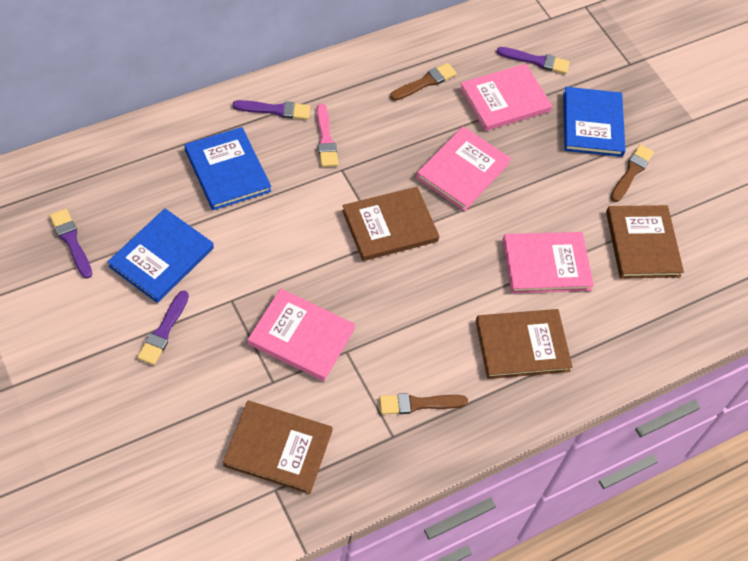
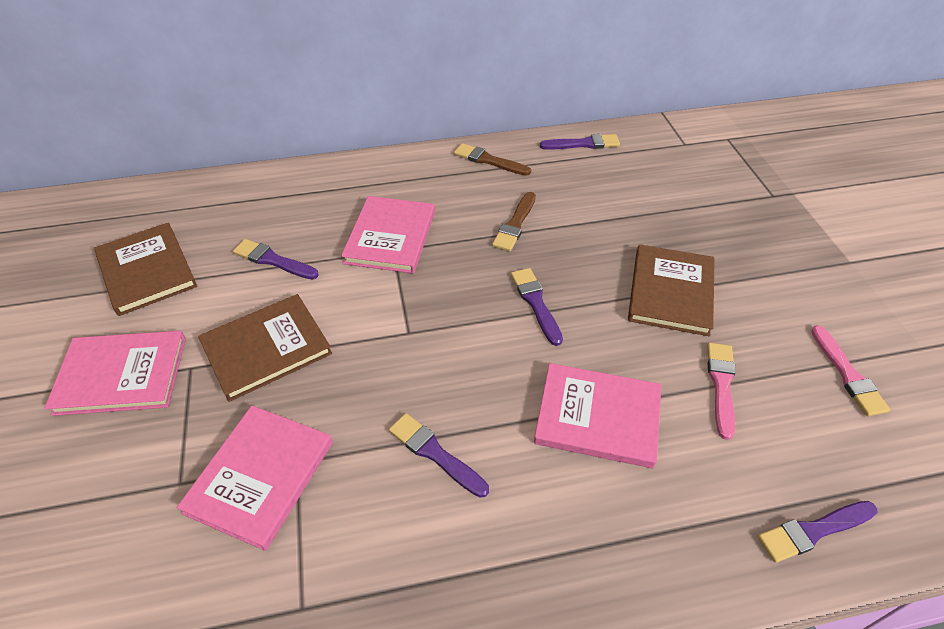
blue book: 3 -> 0
brown book: 4 -> 3
brown brush: 3 -> 2
pink brush: 1 -> 2
purple brush: 4 -> 5

